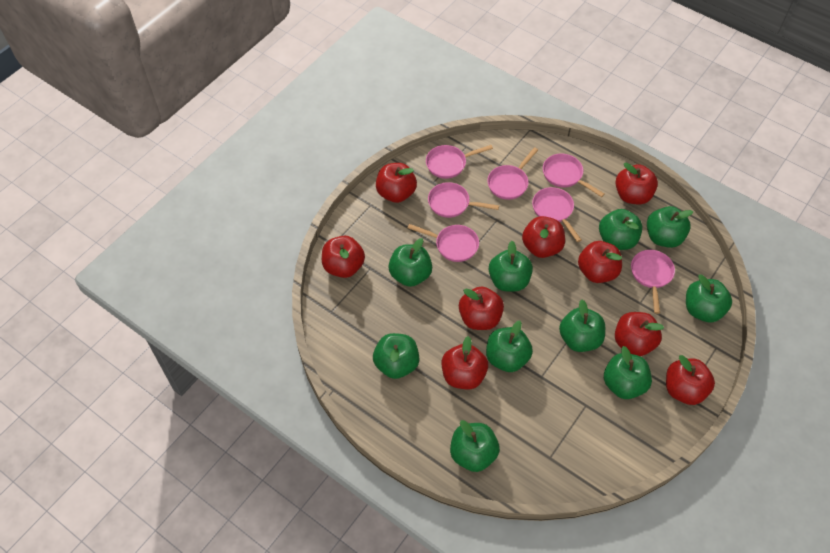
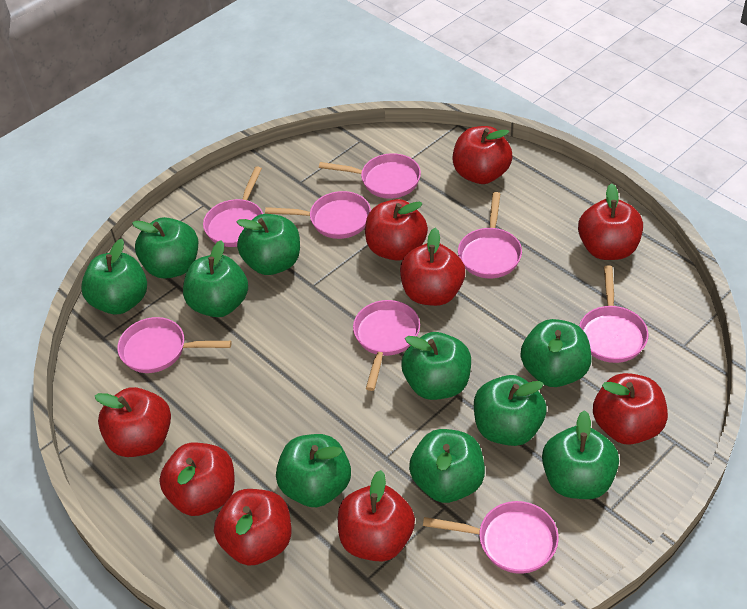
pink pan: 7 -> 8

